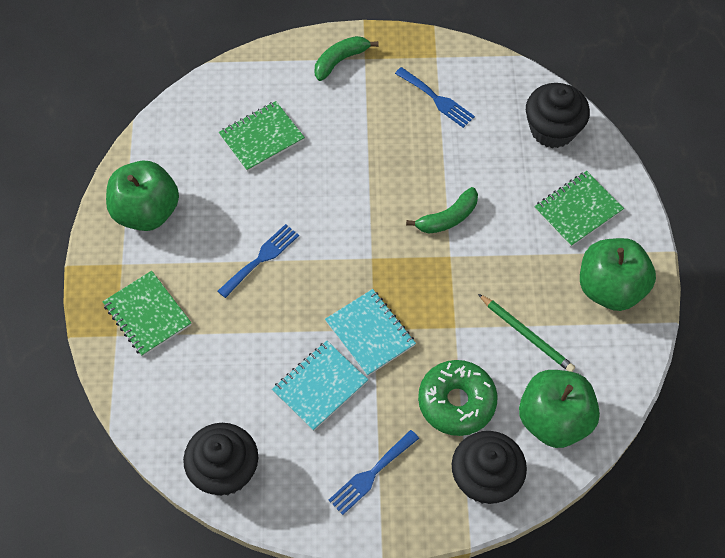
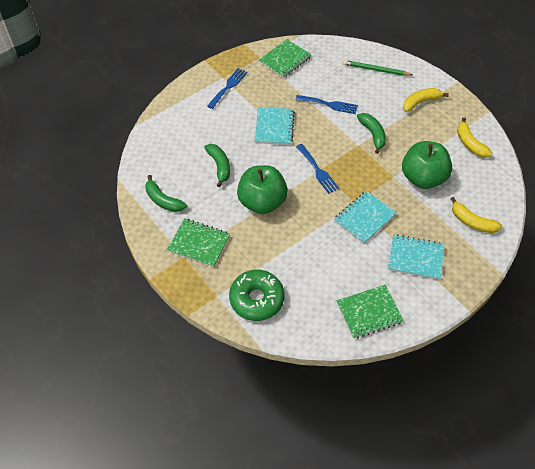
black cupcake: 3 -> 0
green apple: 3 -> 2
green banana: 2 -> 3
turquoise notebook: 2 -> 3
yellow banana: 0 -> 3

